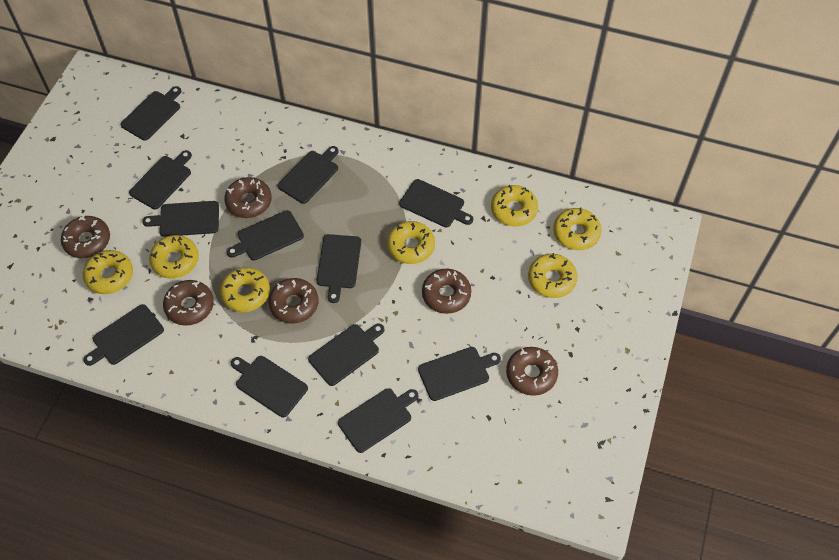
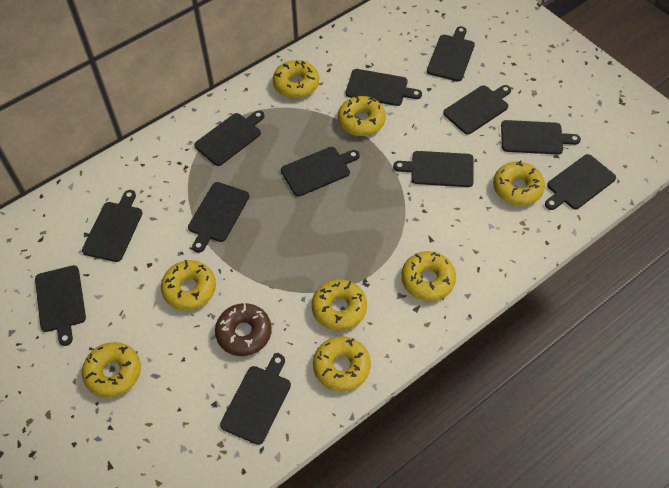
brown donut: 6 -> 1
yellow donut: 7 -> 8

